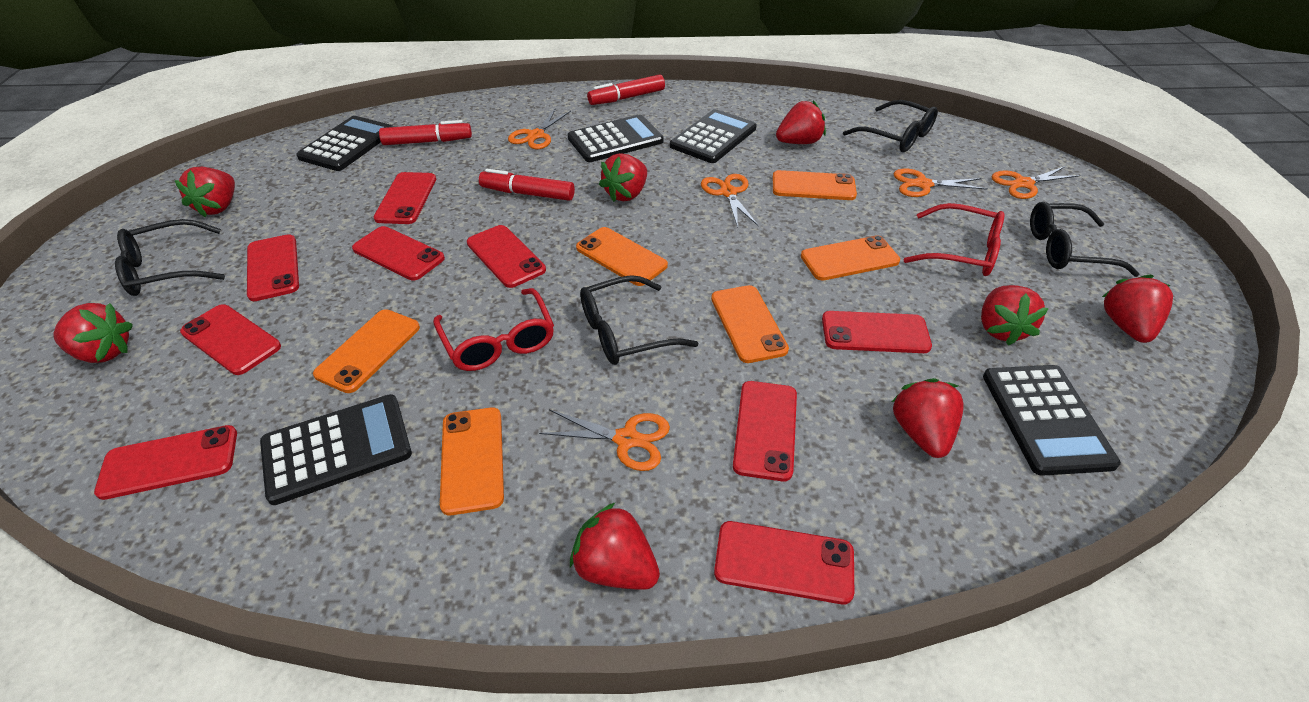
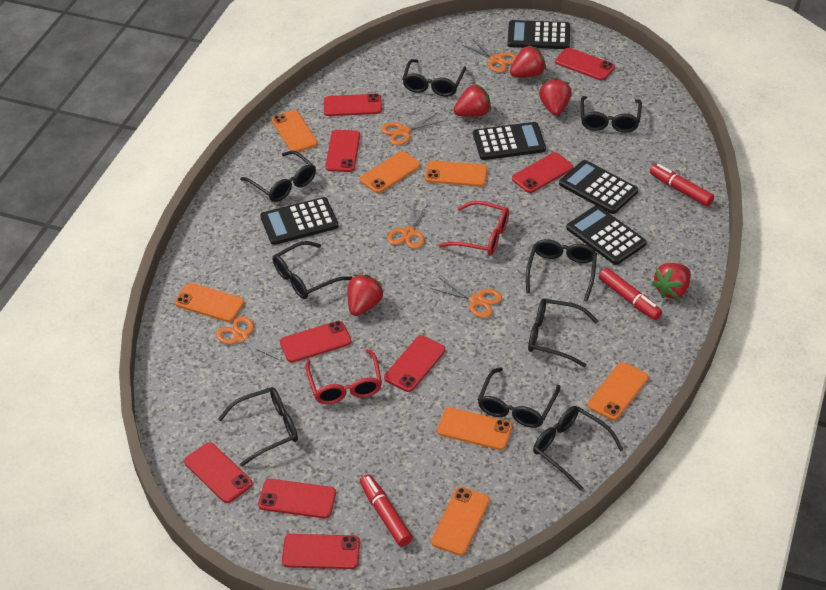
black glasses: 4 -> 9
orange phone: 6 -> 7
red strawberry: 8 -> 5

